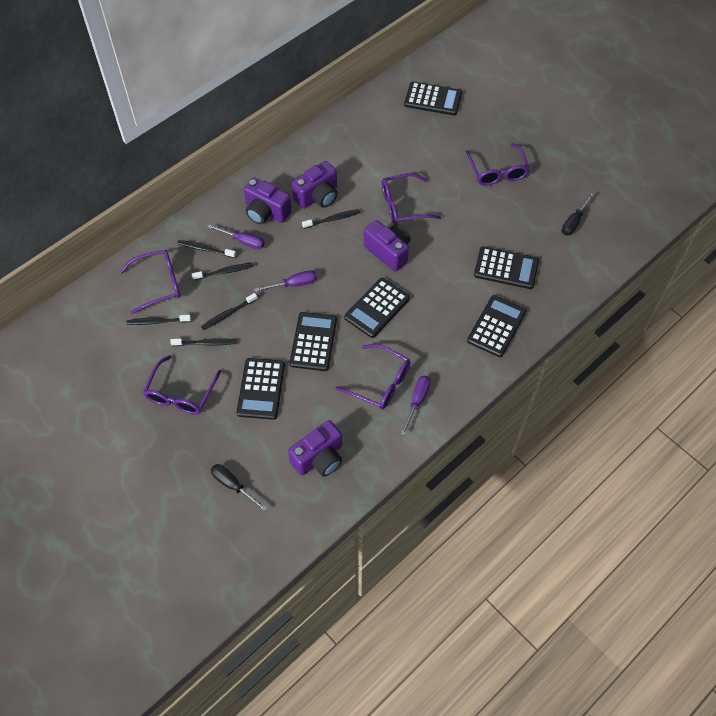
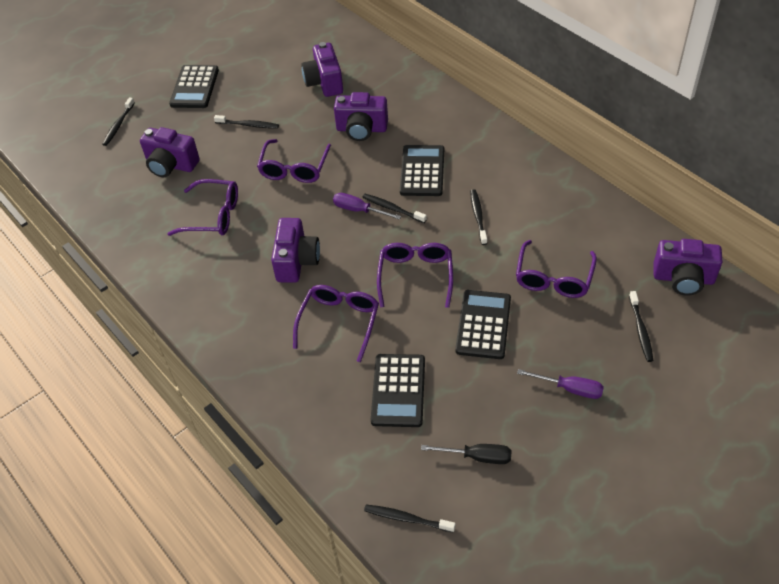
black calculator: 6 -> 4
black screwdriver: 2 -> 1
purple camera: 4 -> 5
purple screwdriver: 3 -> 2

